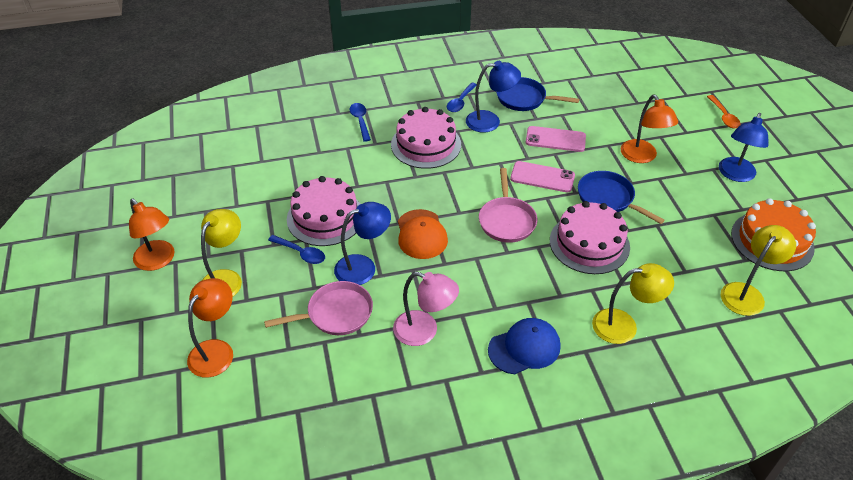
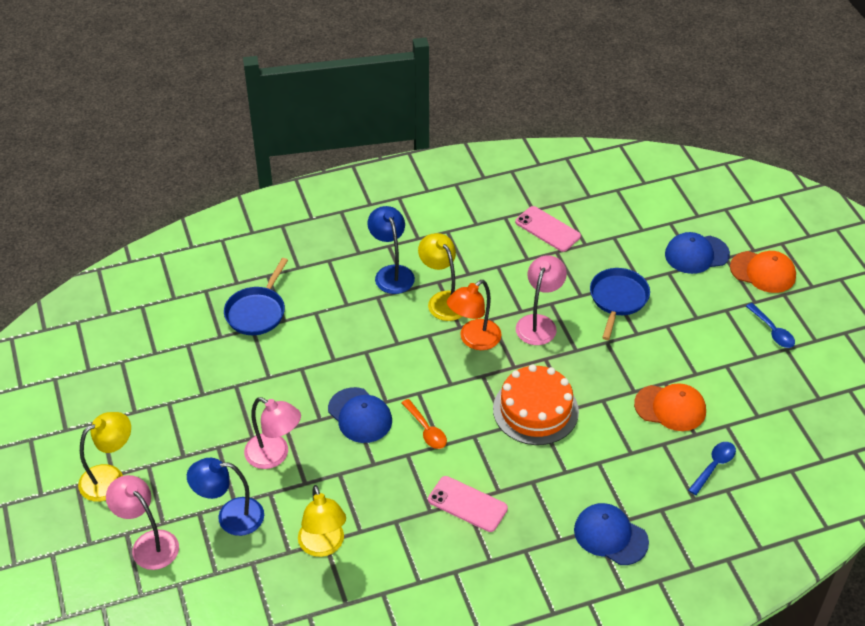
blue cap: 1 -> 3
blue lamp: 3 -> 2
blue spoon: 3 -> 2
orange cap: 1 -> 2
orange lamp: 3 -> 1
pink cake: 3 -> 0
pink lamp: 1 -> 3
pink pan: 2 -> 0

